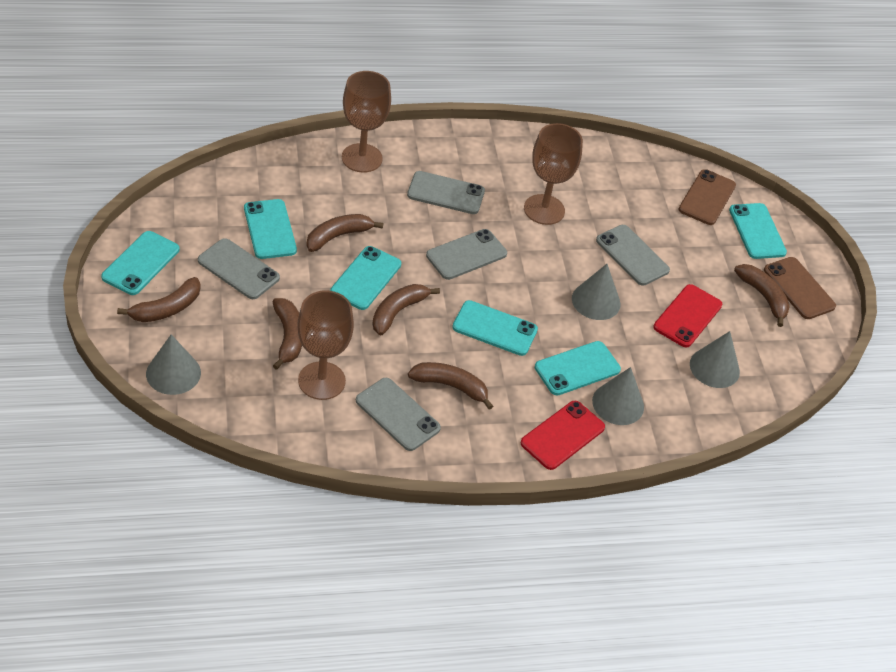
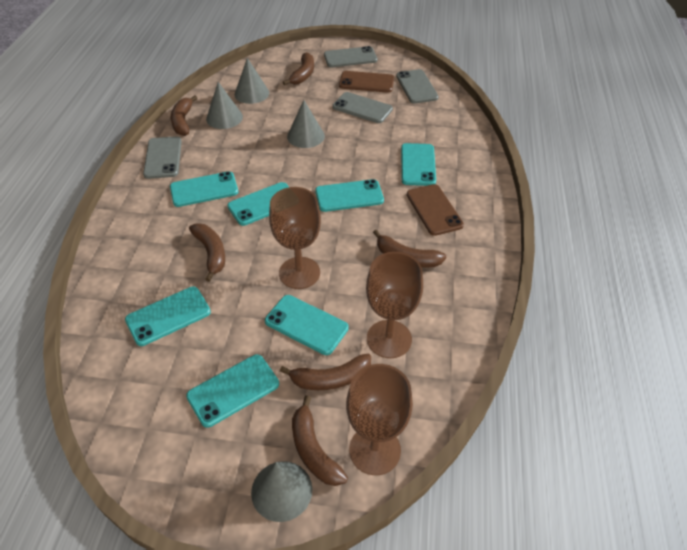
grey phone: 5 -> 4
red phone: 2 -> 0
turquoise phone: 6 -> 7

